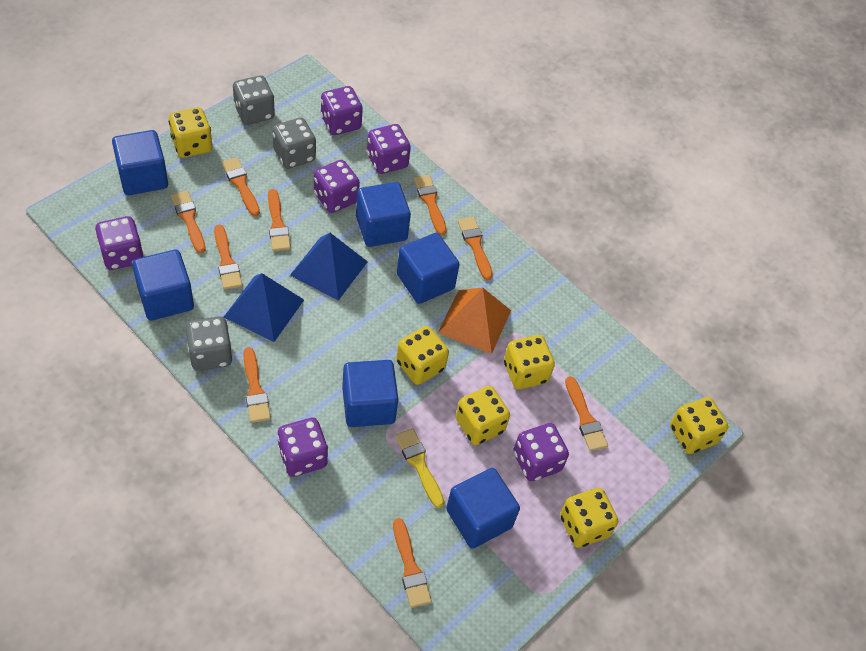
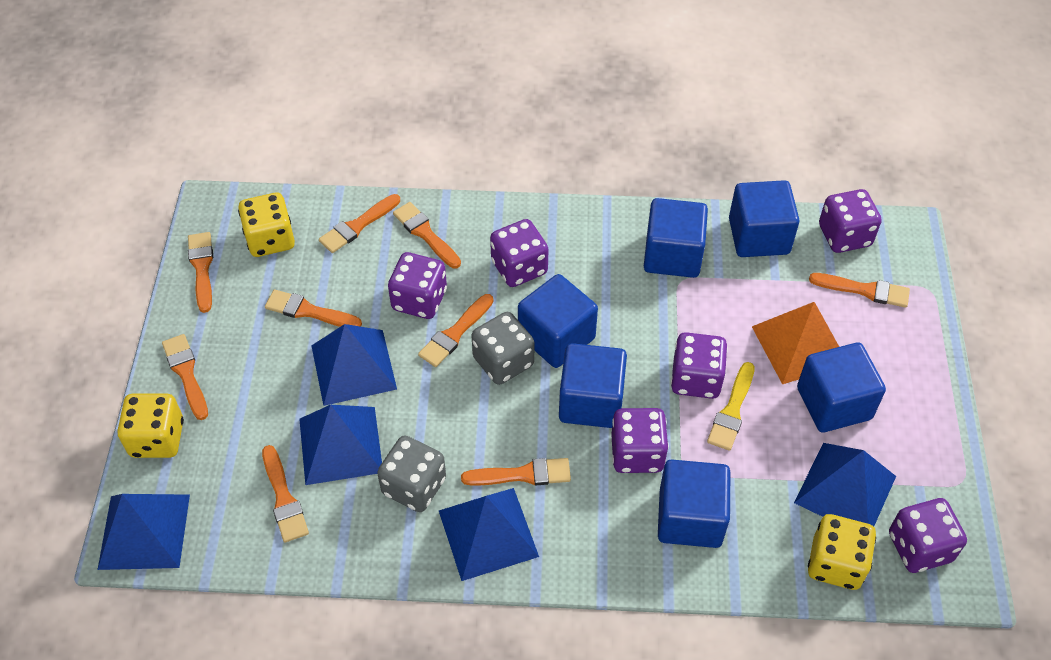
blue pyramid: 2 -> 5
grey dice: 3 -> 2
yellow dice: 6 -> 3

